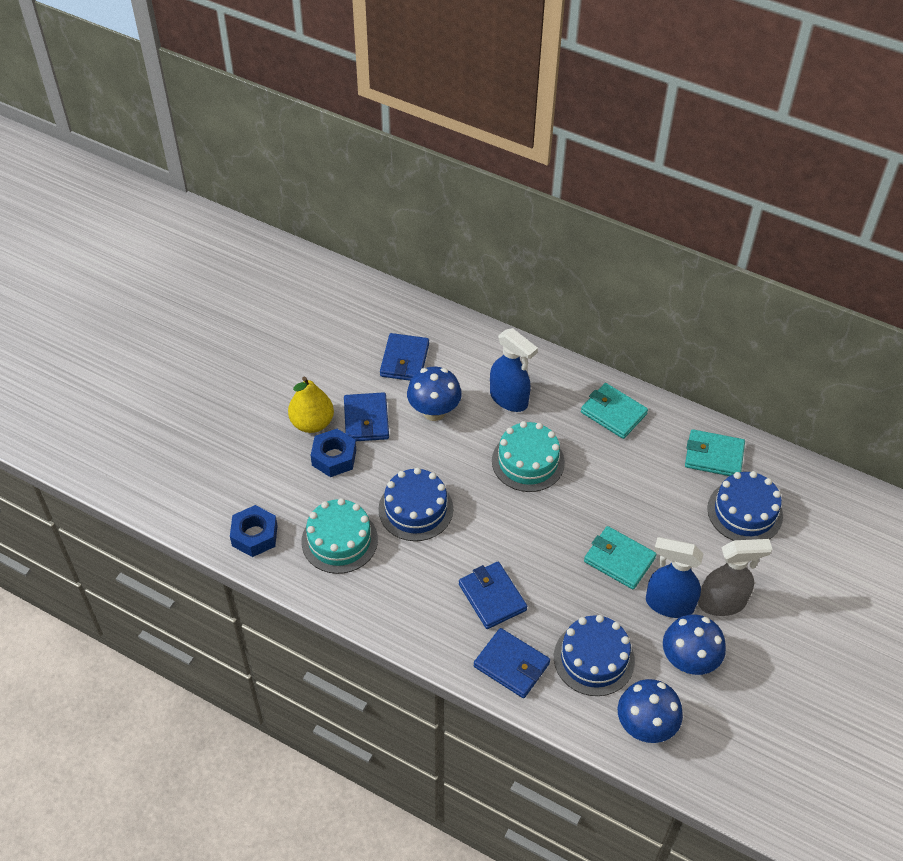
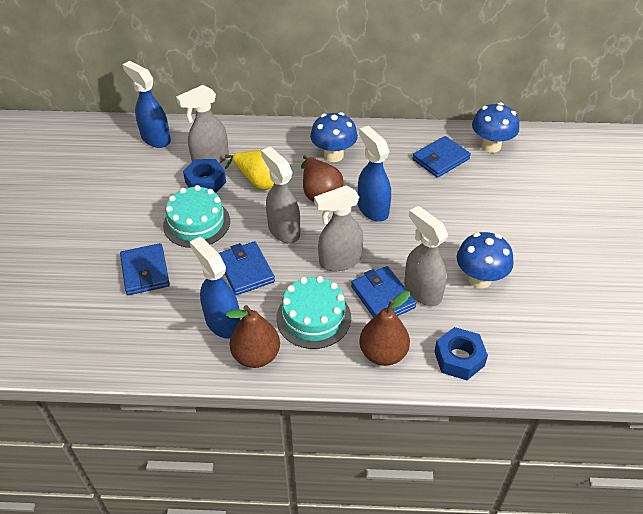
blue cake: 3 -> 0
blue spray bottle: 2 -> 3
brown pear: 0 -> 3
grey spray bottle: 1 -> 4
turquoise wallet: 3 -> 0

